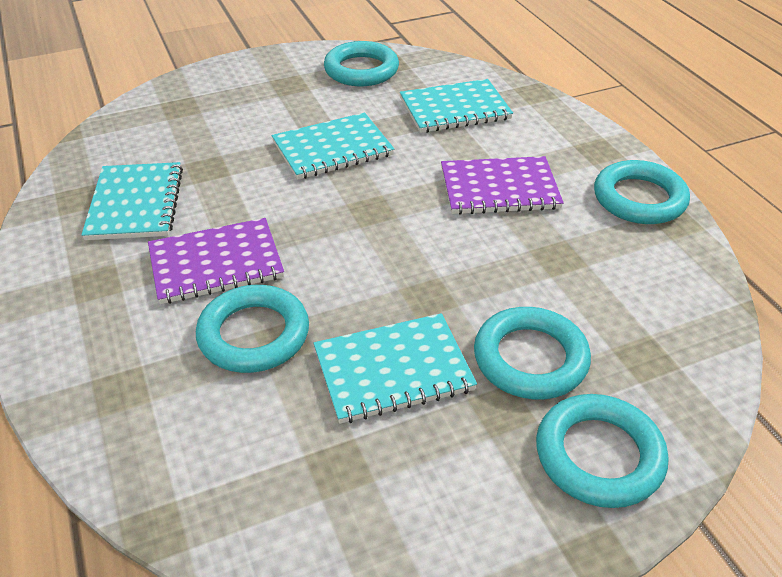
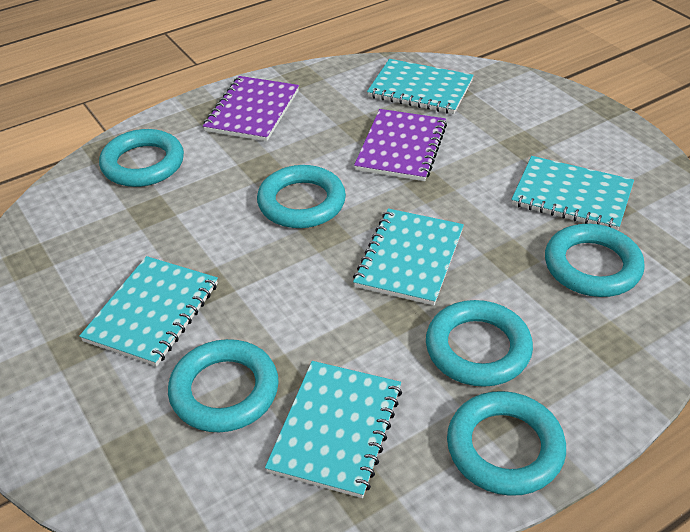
turquoise notebook: 4 -> 5
turquoise ring: 5 -> 6

